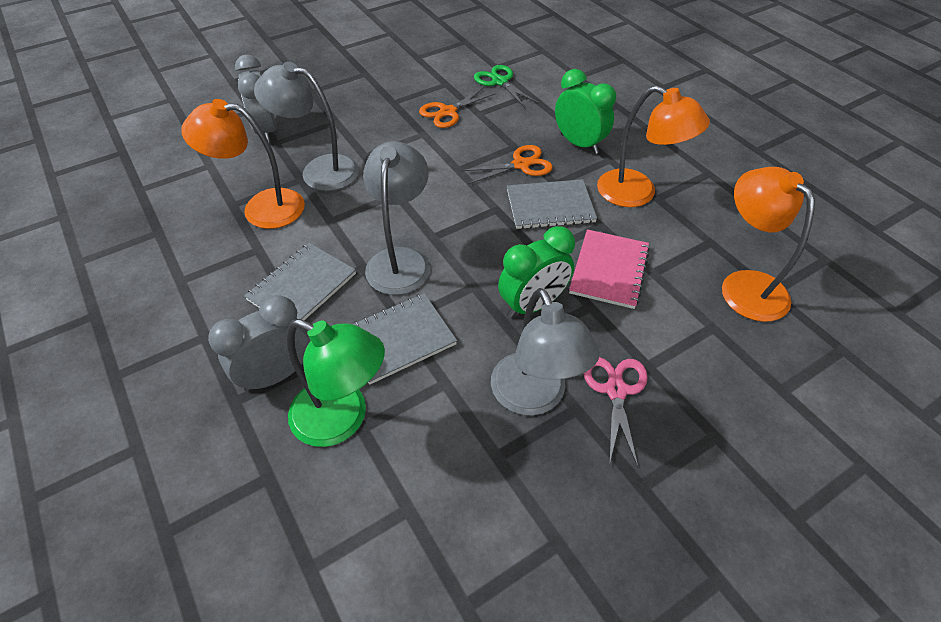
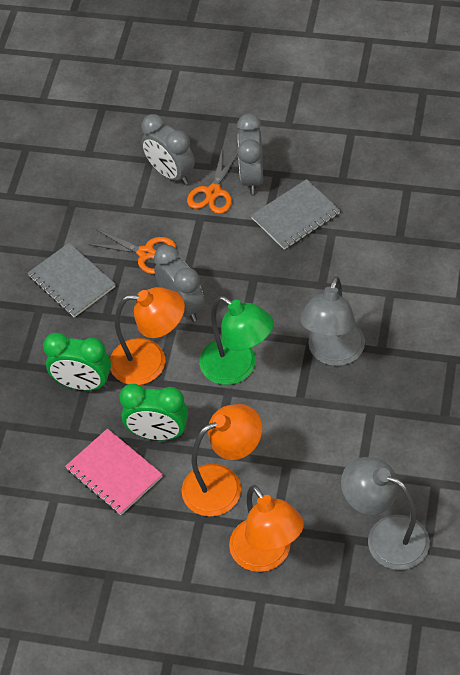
green scissors: 1 -> 0
grey clock: 2 -> 3
grey lamp: 3 -> 2
grey notebook: 3 -> 2
pink scissors: 1 -> 0

